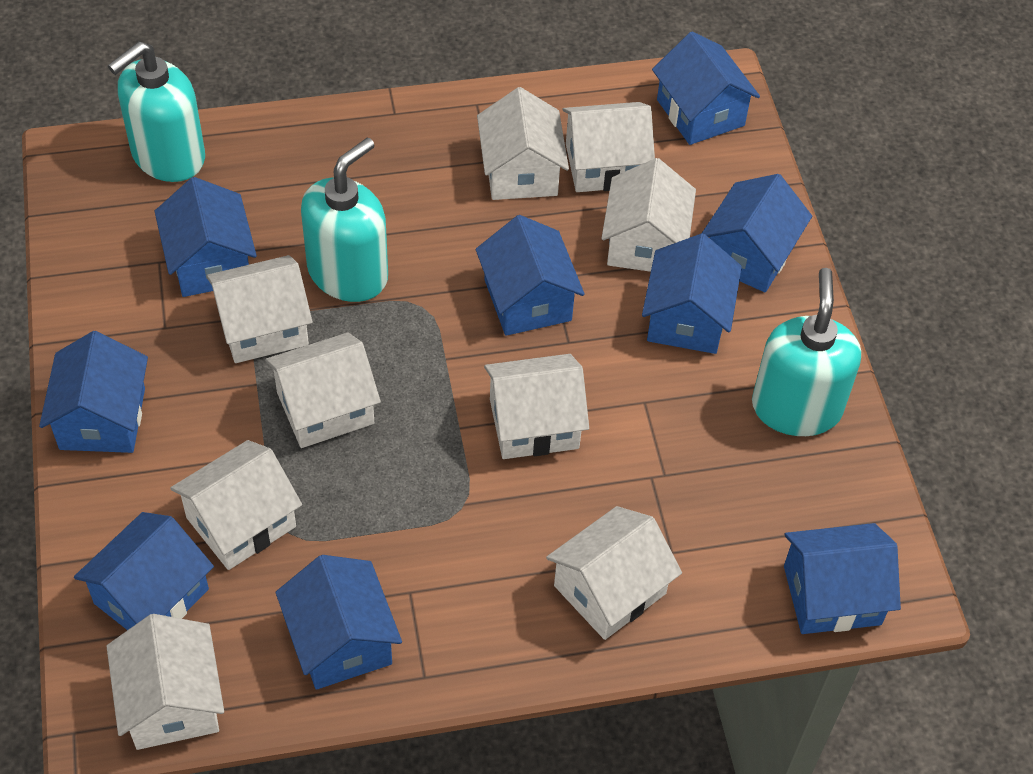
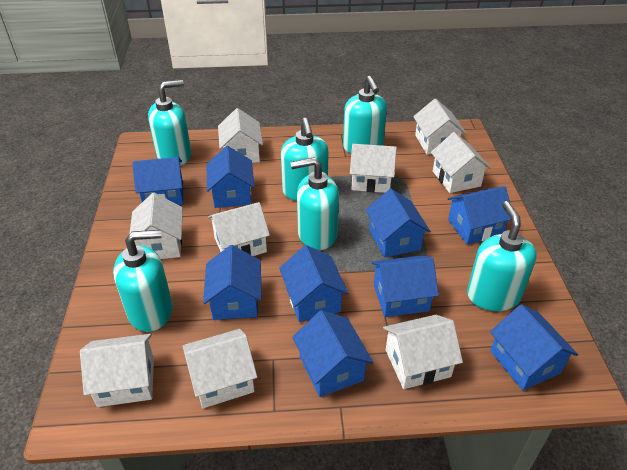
turquoise soap dispenser: 3 -> 6

